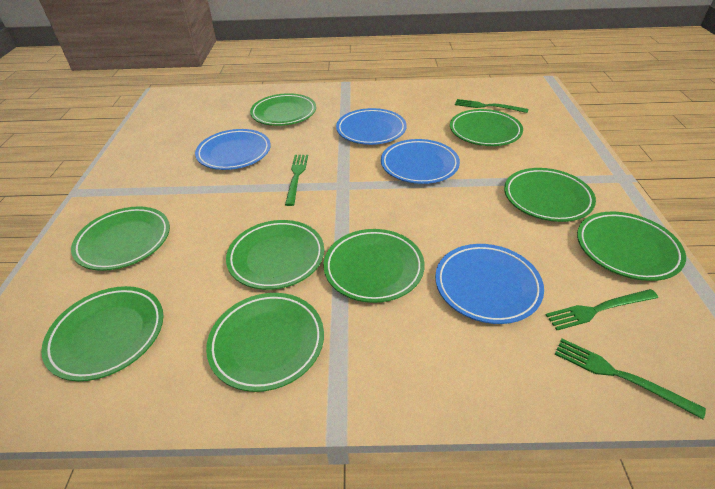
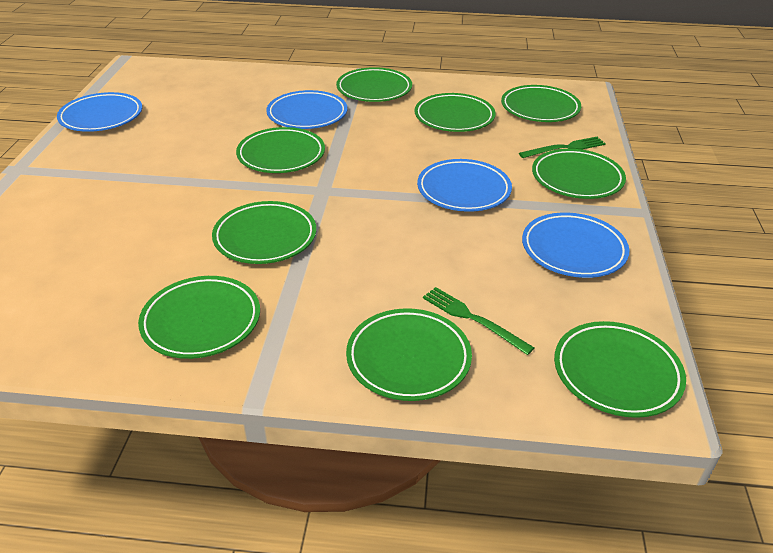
green fork: 4 -> 2

